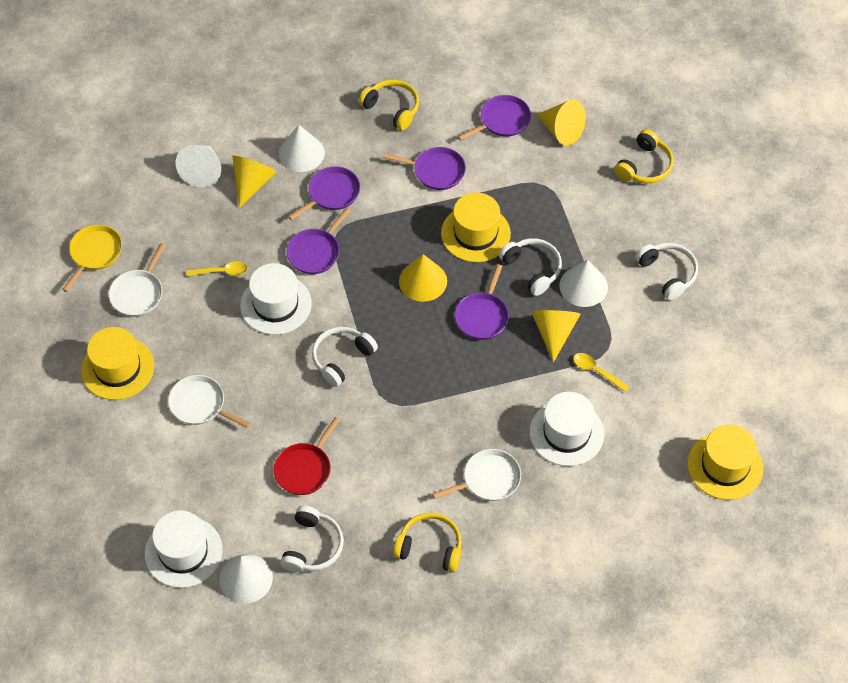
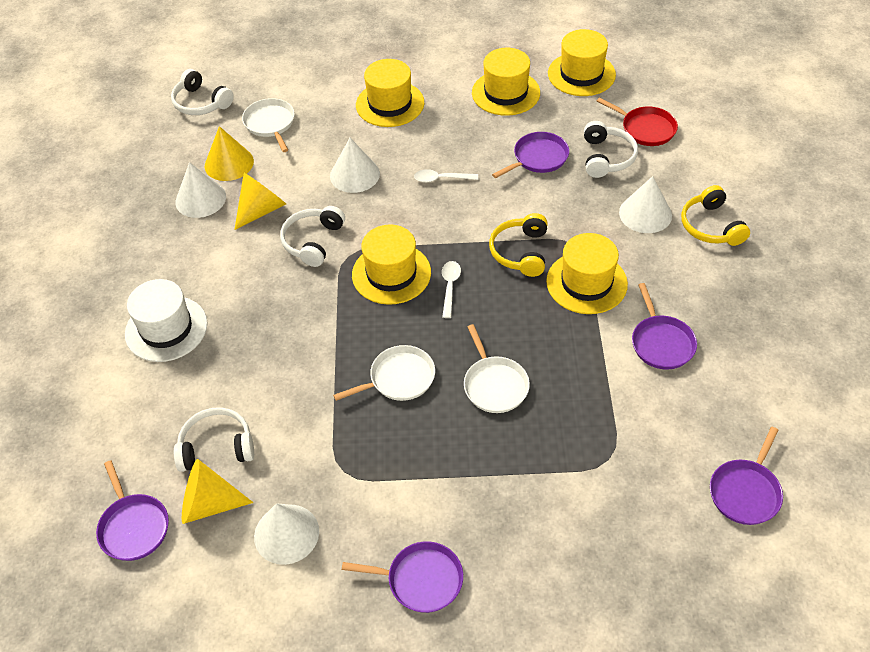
white hat: 3 -> 1
white spoon: 0 -> 2
yellow cone: 4 -> 3
yellow hat: 3 -> 5
yellow headphones: 3 -> 2
yellow pan: 1 -> 0
yellow spoon: 2 -> 0

